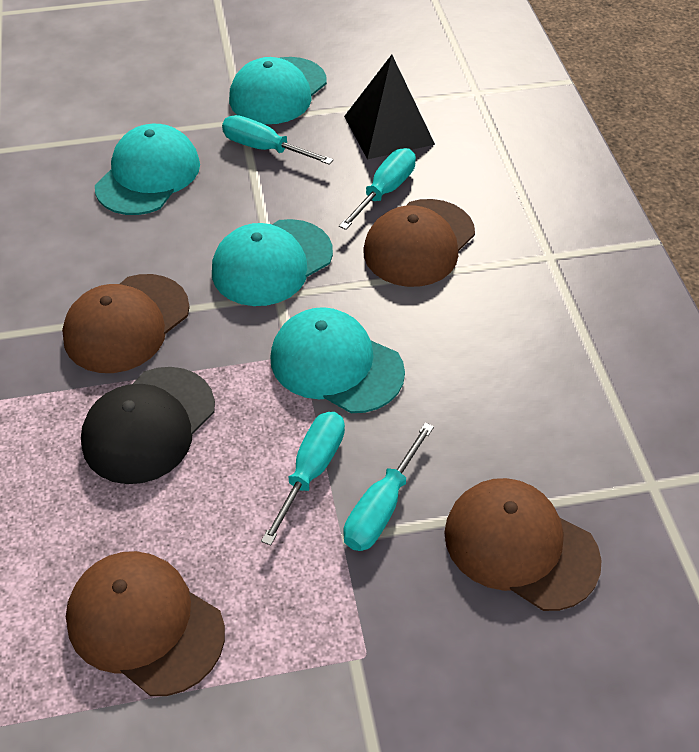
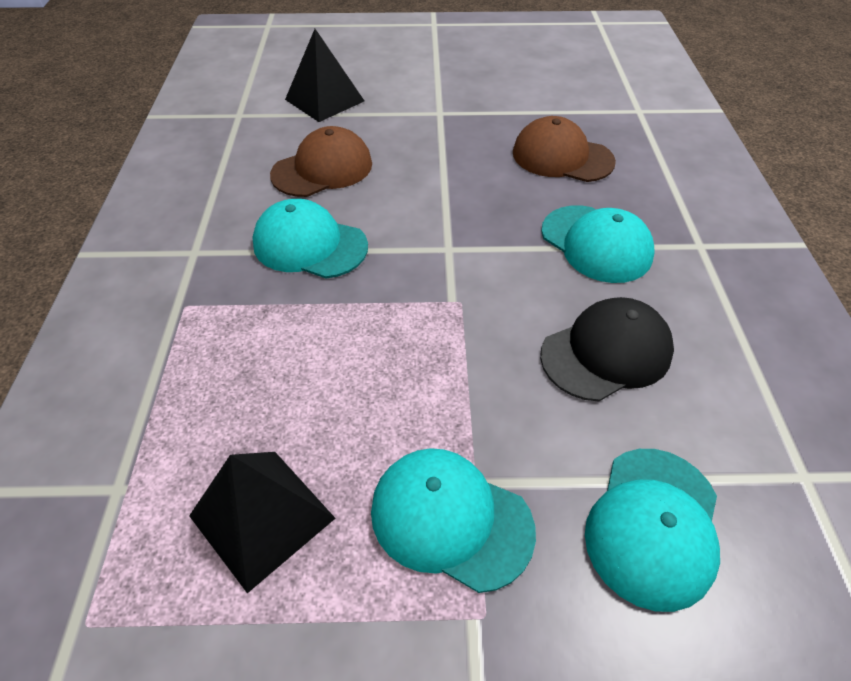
black pyramid: 1 -> 2
brown cap: 4 -> 2
turquoise screwdriver: 4 -> 0

